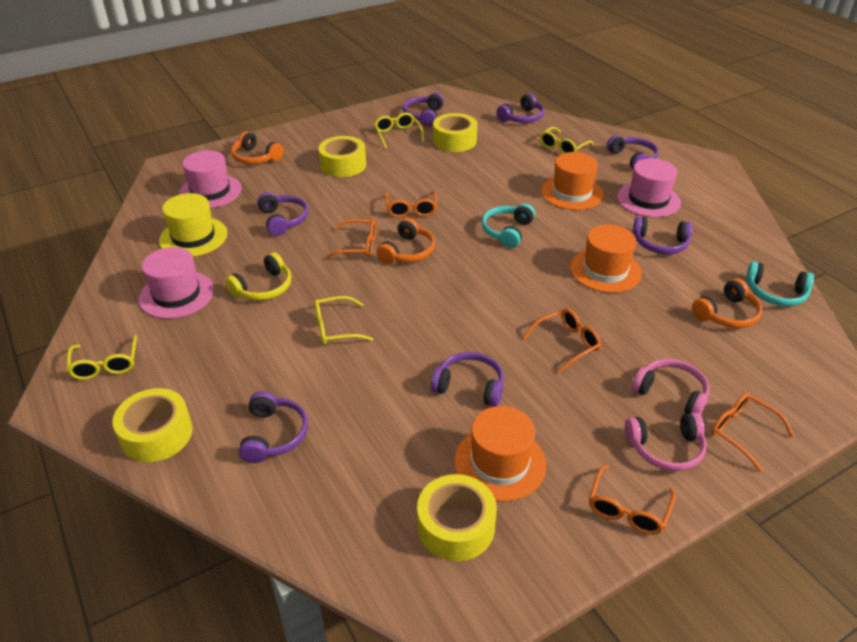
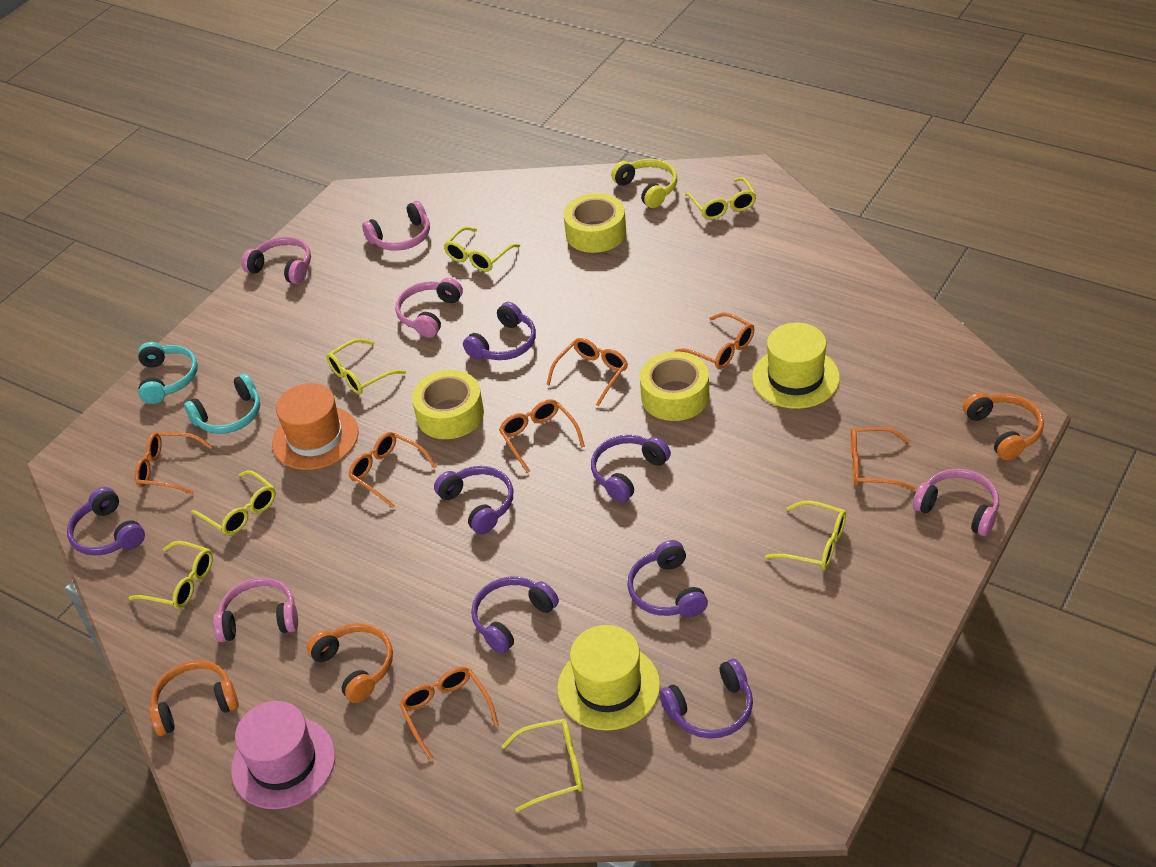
orange glasses: 5 -> 7
orange hat: 3 -> 1
pink hat: 3 -> 1
pink headphones: 2 -> 5
yellow glasses: 4 -> 7
yellow hat: 1 -> 2
yellow tape: 4 -> 3

